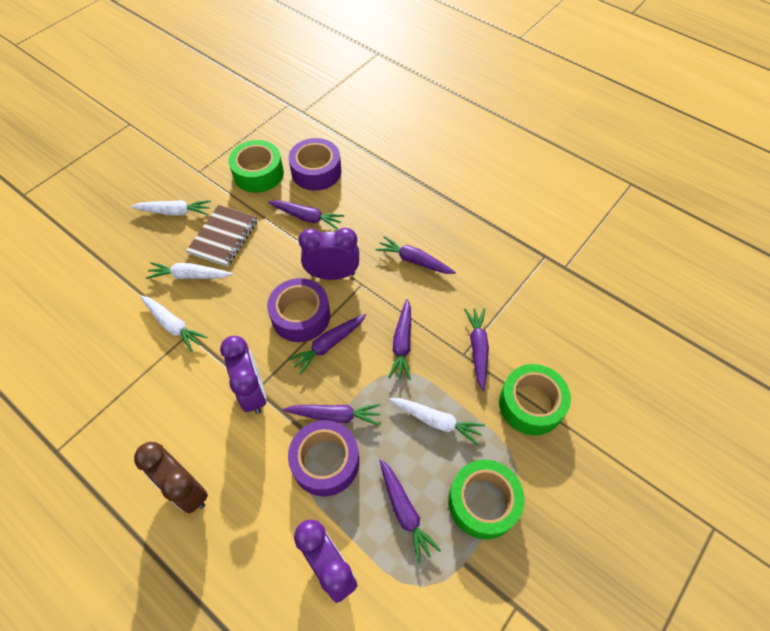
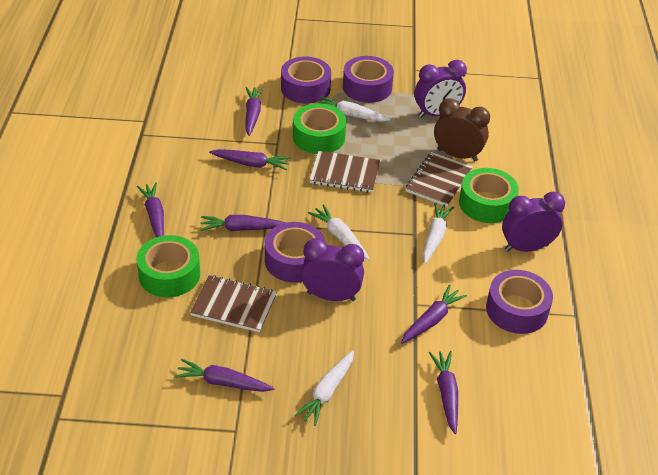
brown notebook: 1 -> 3
purple tape: 3 -> 4

